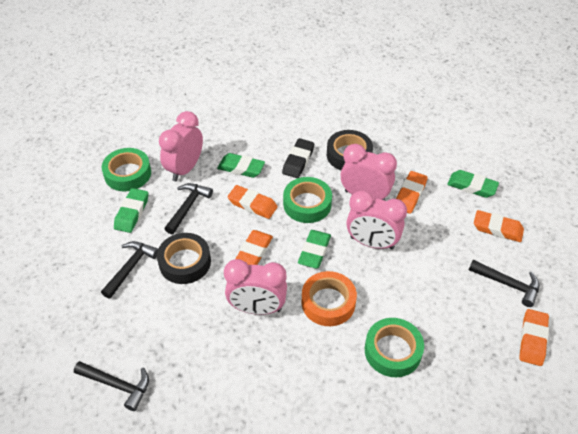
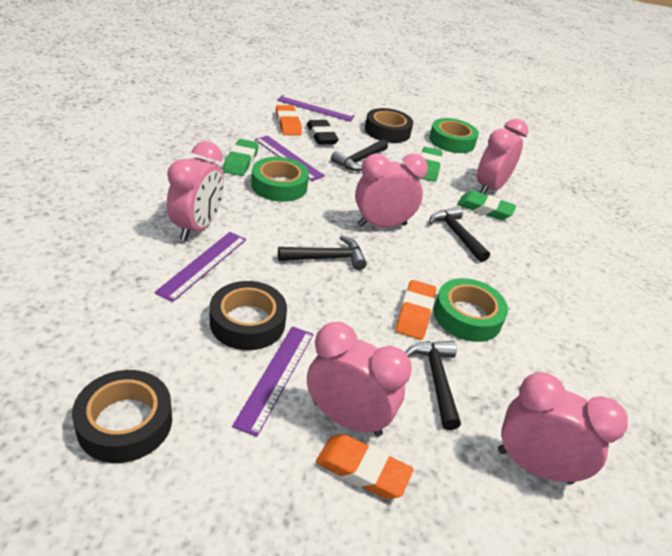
black tape: 2 -> 3
green eraser: 4 -> 3
orange eraser: 5 -> 3
orange tape: 1 -> 0
pink clock: 4 -> 5
purple ruler: 0 -> 4

